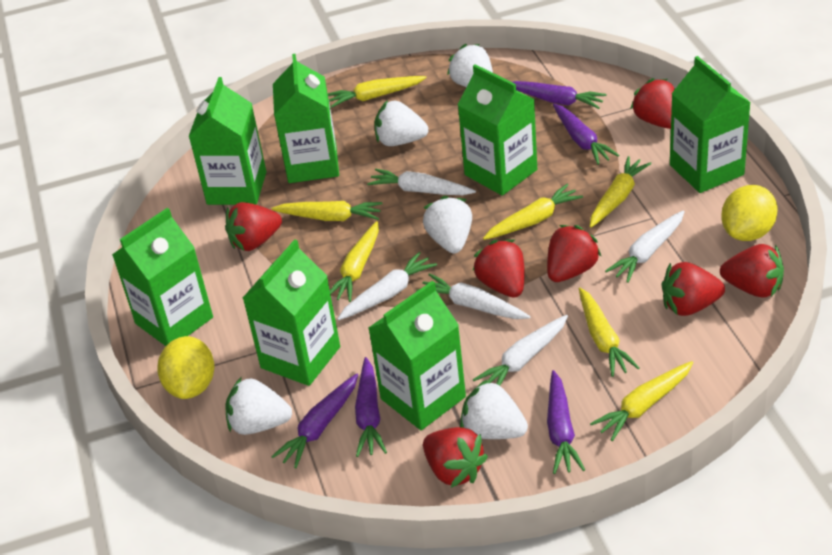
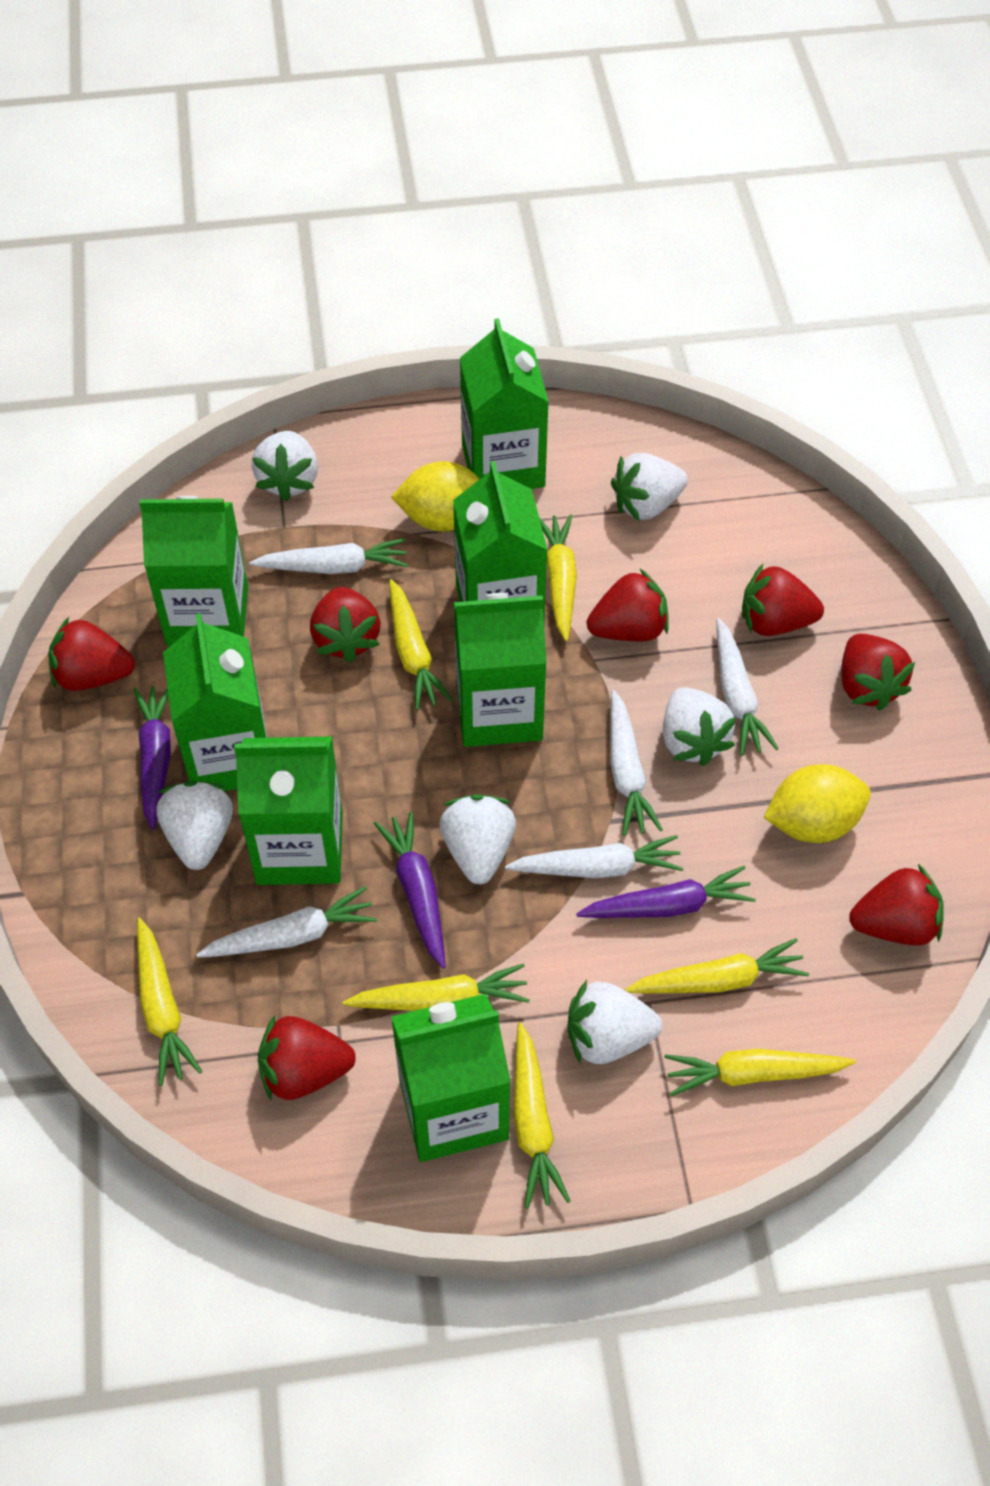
purple carrot: 5 -> 3
white strawberry: 5 -> 6

